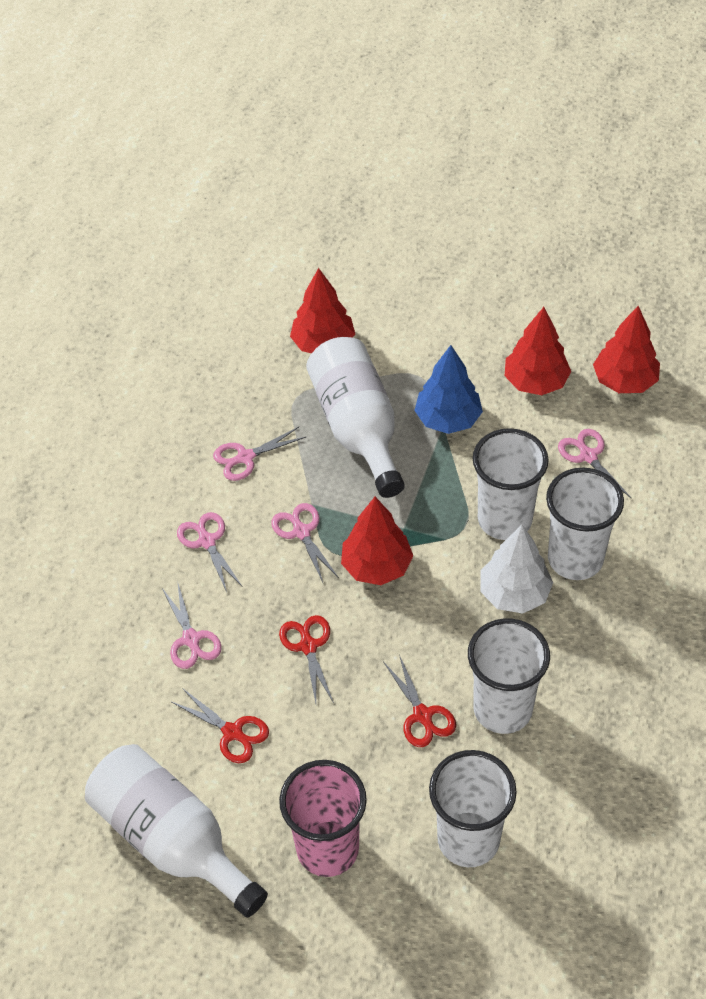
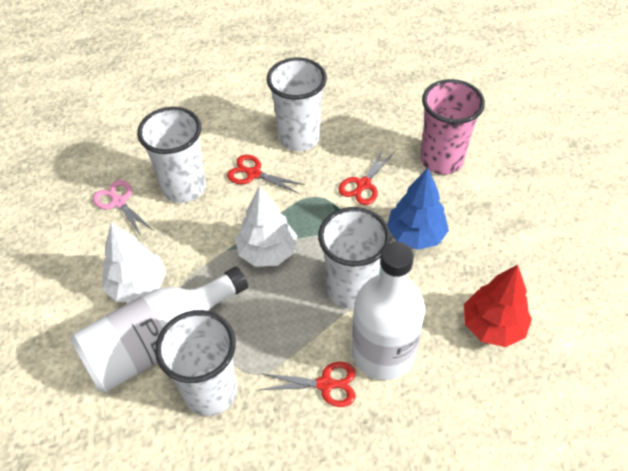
pink scissors: 5 -> 1
red tree: 4 -> 1
white tree: 1 -> 2

